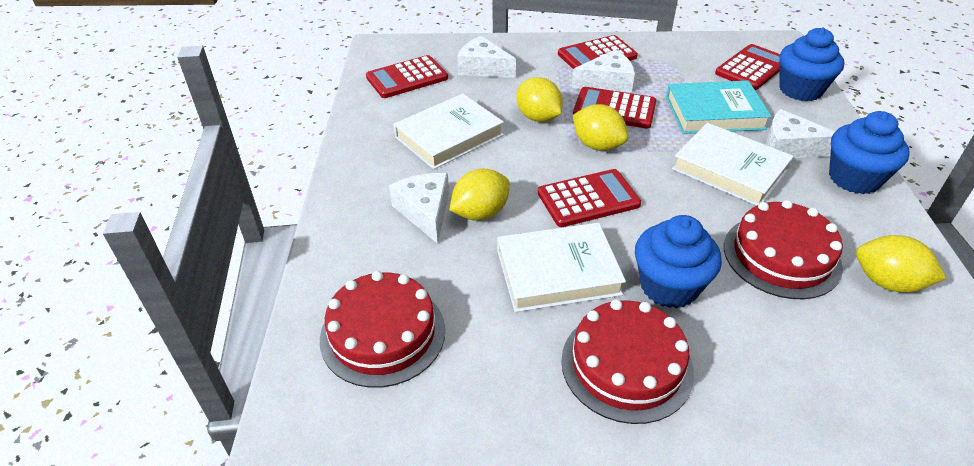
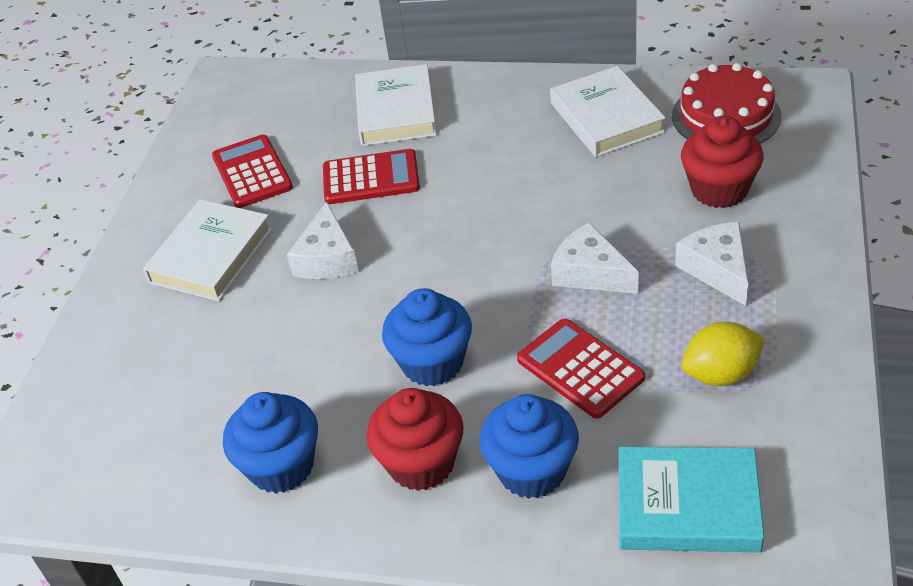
red cake: 3 -> 1
red calculator: 5 -> 3
red cupcake: 0 -> 2
white cheese: 4 -> 3
yellow lemon: 4 -> 1

